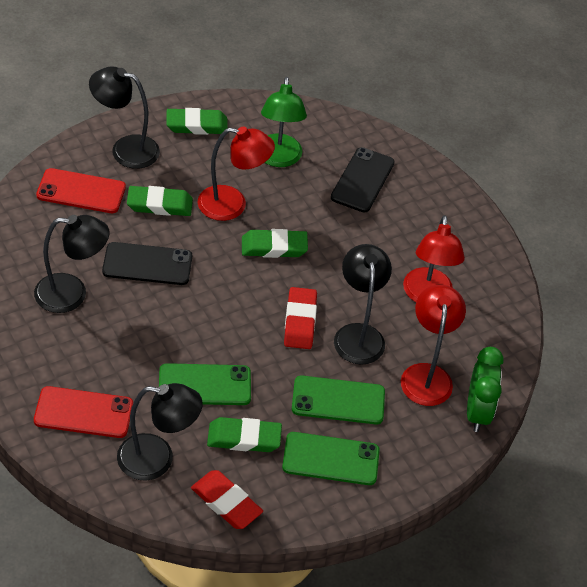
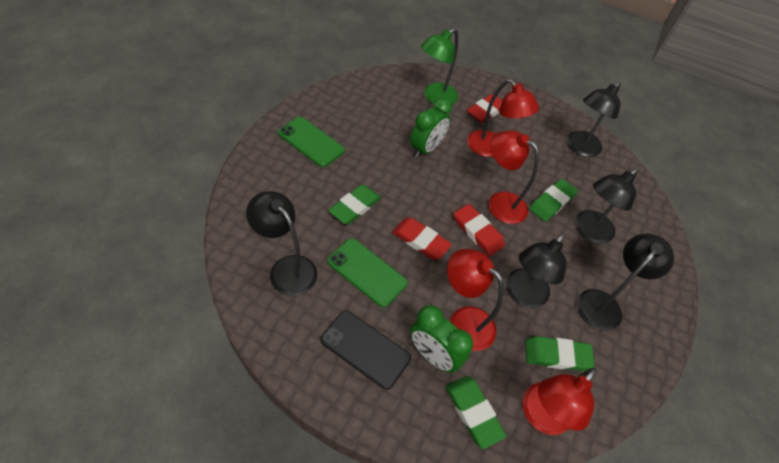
black lamp: 4 -> 5
black phone: 2 -> 1
green clock: 1 -> 2
green phone: 3 -> 2
red eraser: 2 -> 3
red lamp: 3 -> 4
red phone: 2 -> 0

